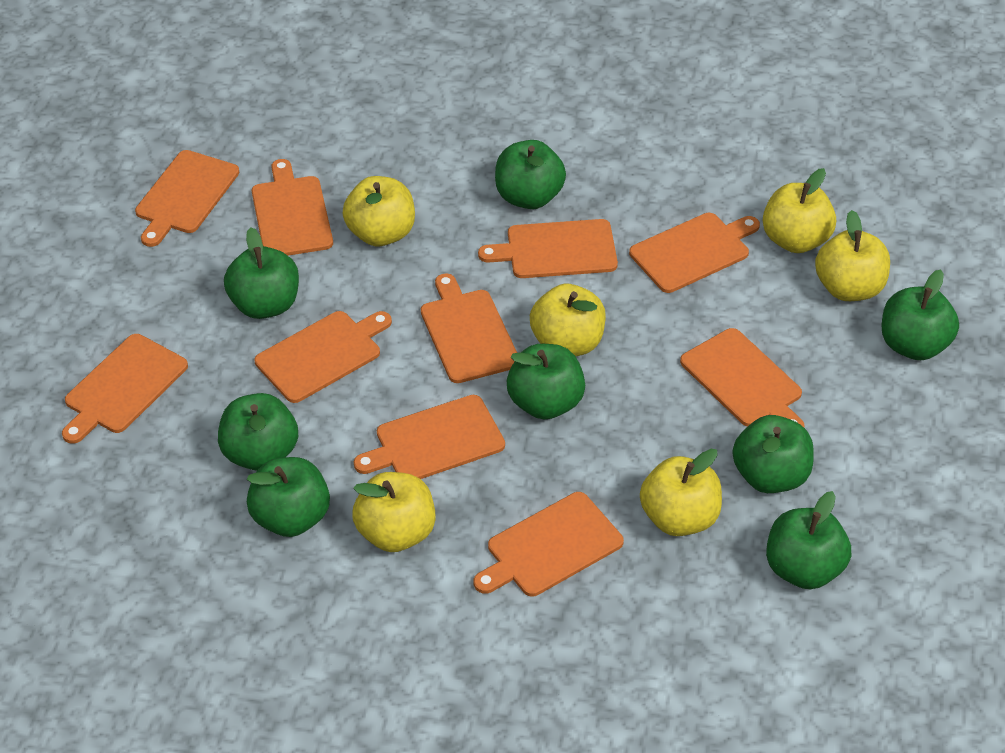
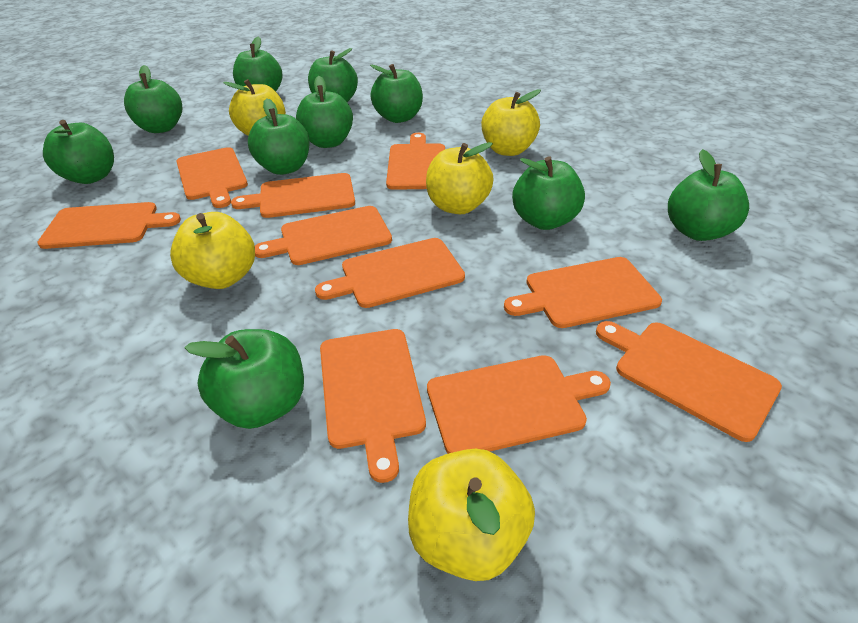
green apple: 8 -> 10
yellow apple: 6 -> 5

